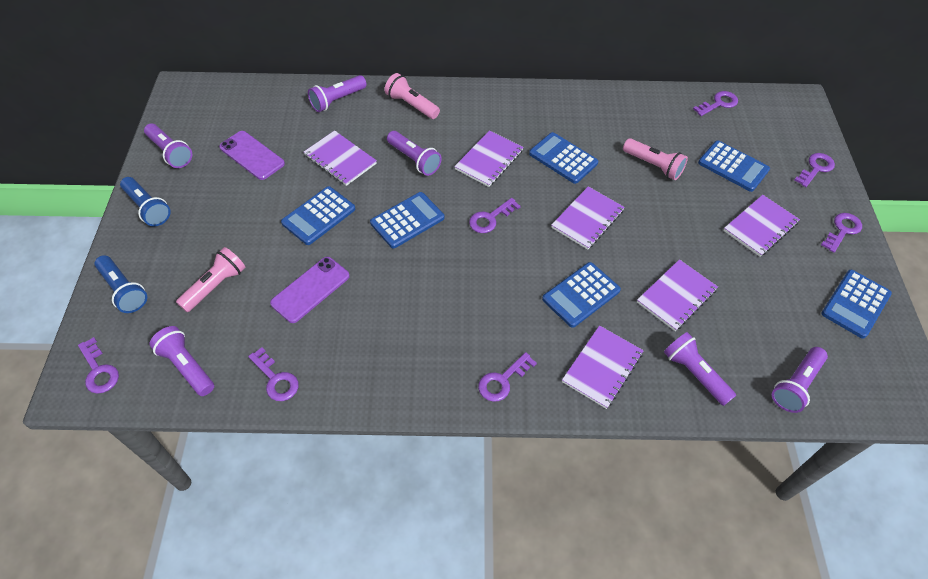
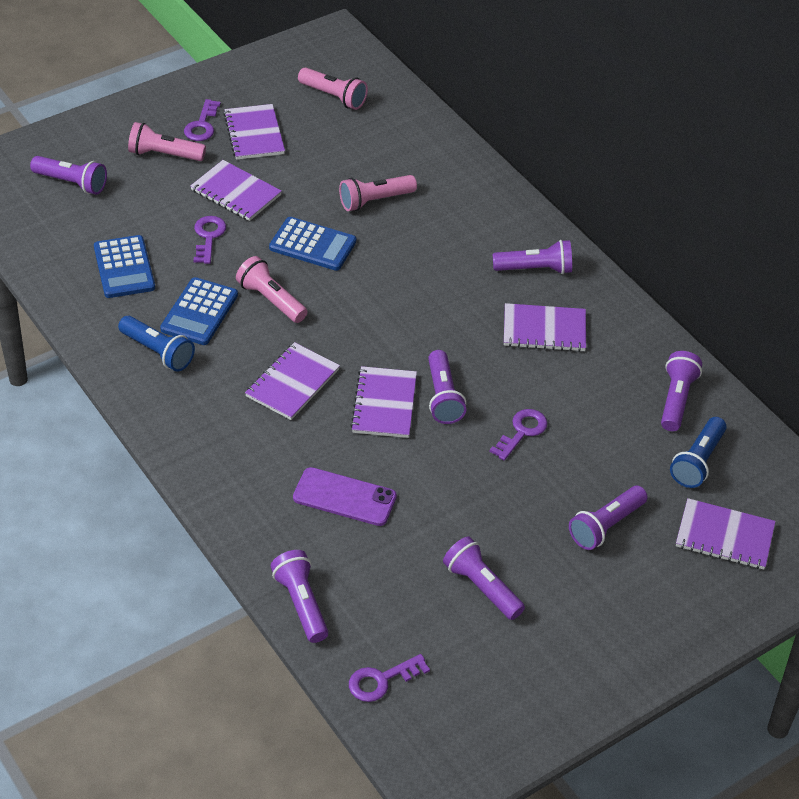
blue calculator: 6 -> 3
pink flashlight: 3 -> 4
purple flashlight: 6 -> 7
purple key: 7 -> 4
purple phone: 2 -> 1

